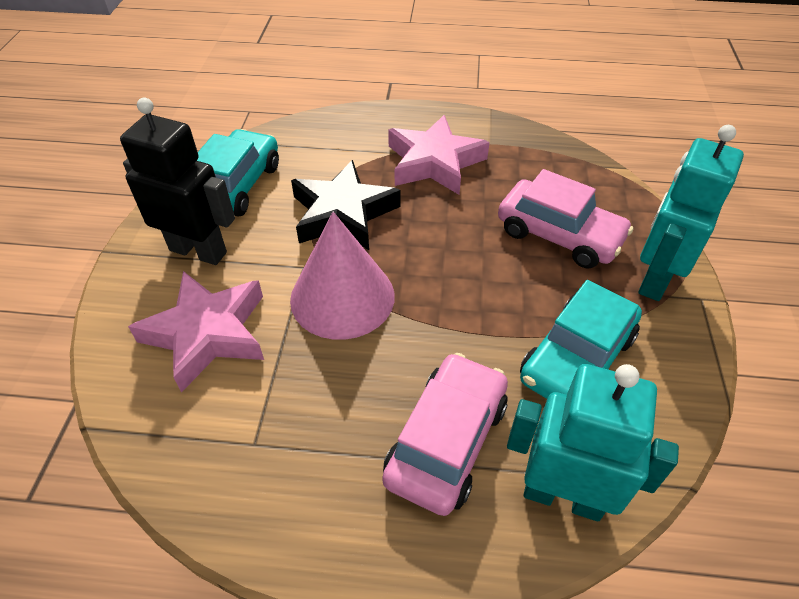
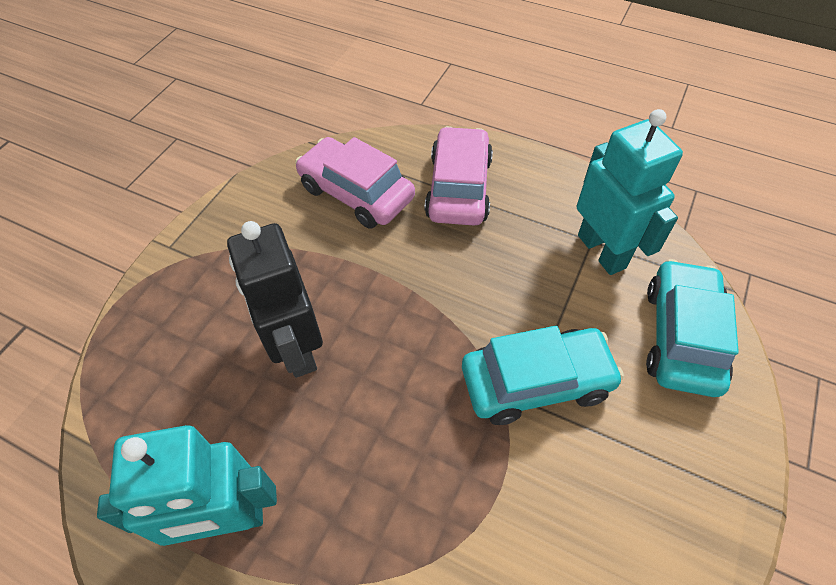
black star: 1 -> 0
pink cone: 1 -> 0
pink star: 2 -> 0

